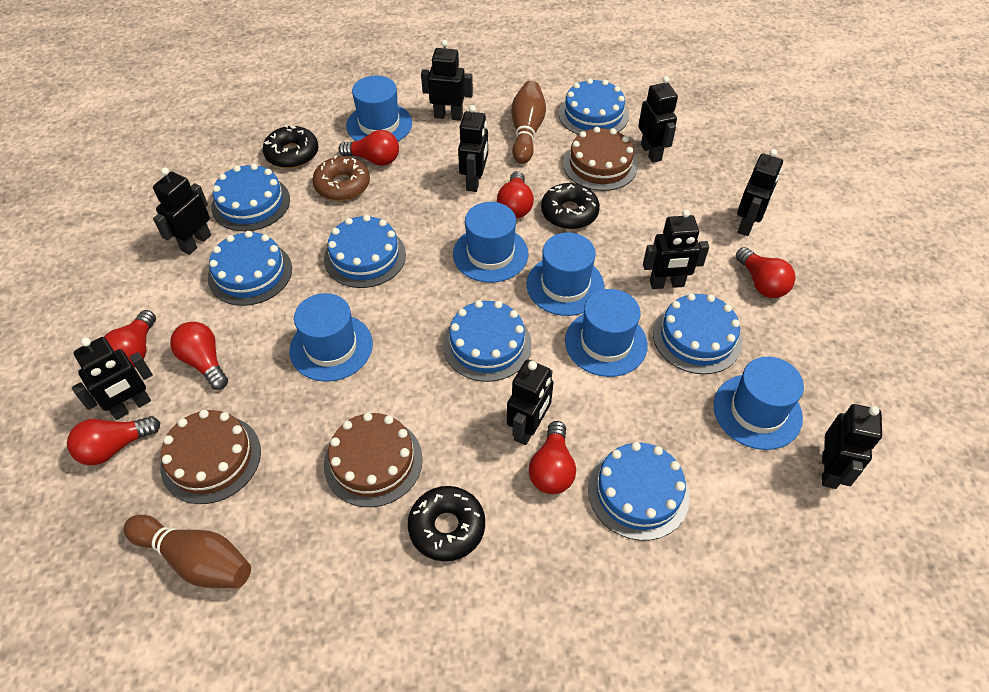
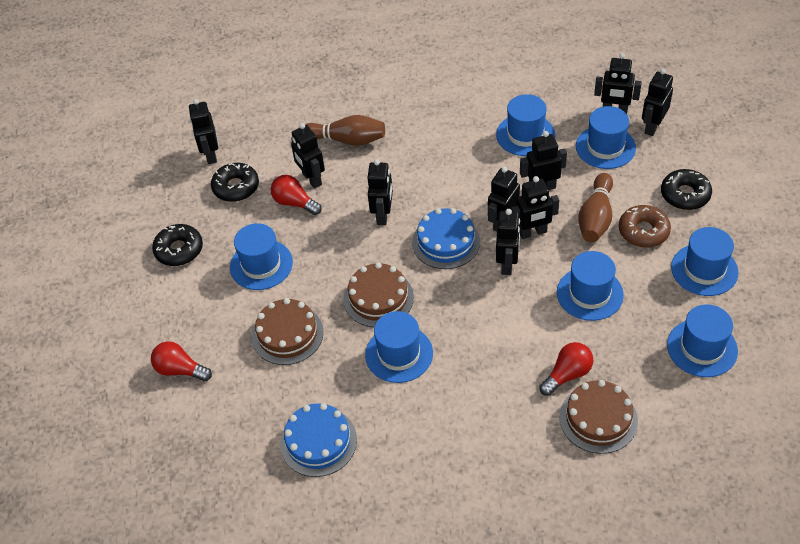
blue cake: 7 -> 2
blue hat: 6 -> 7
red light bulb: 7 -> 3

